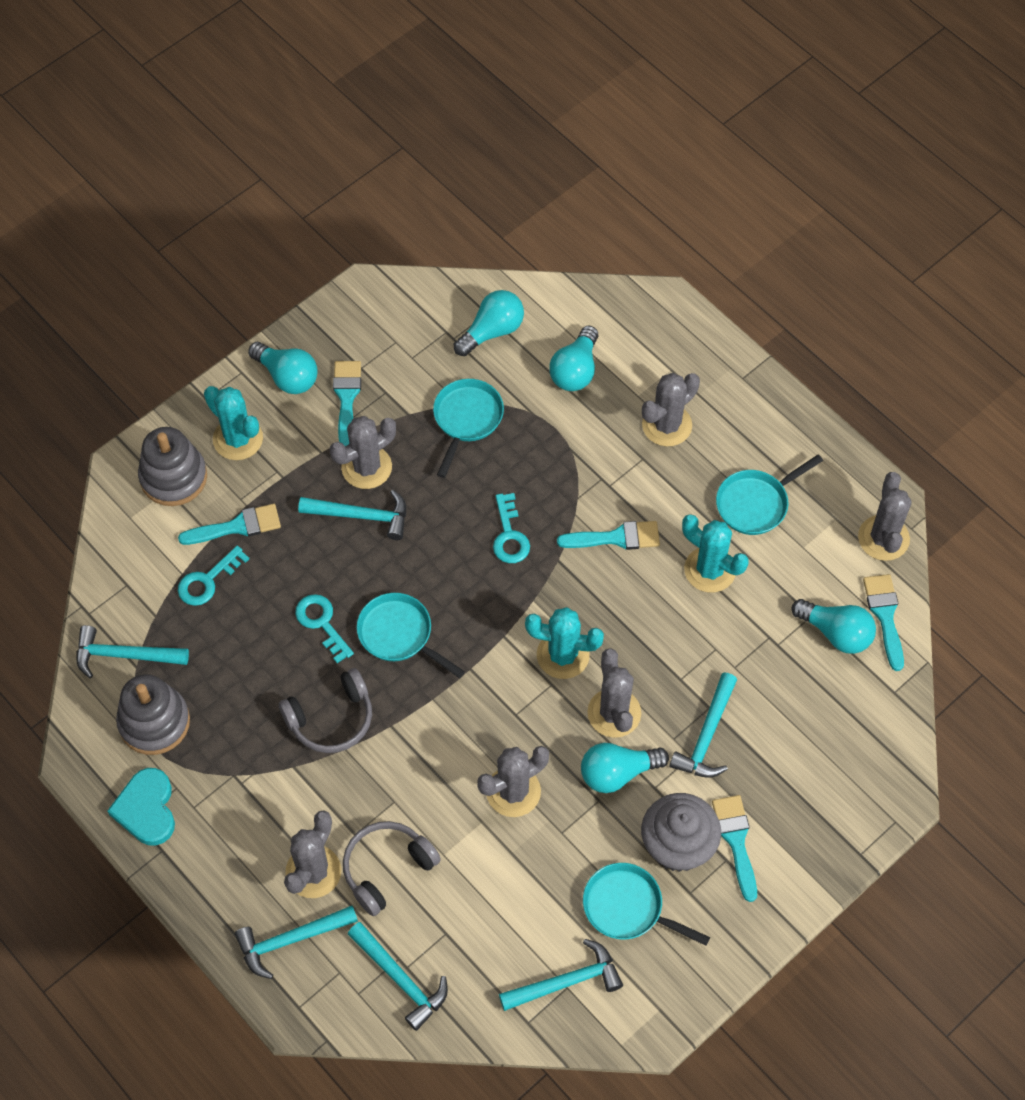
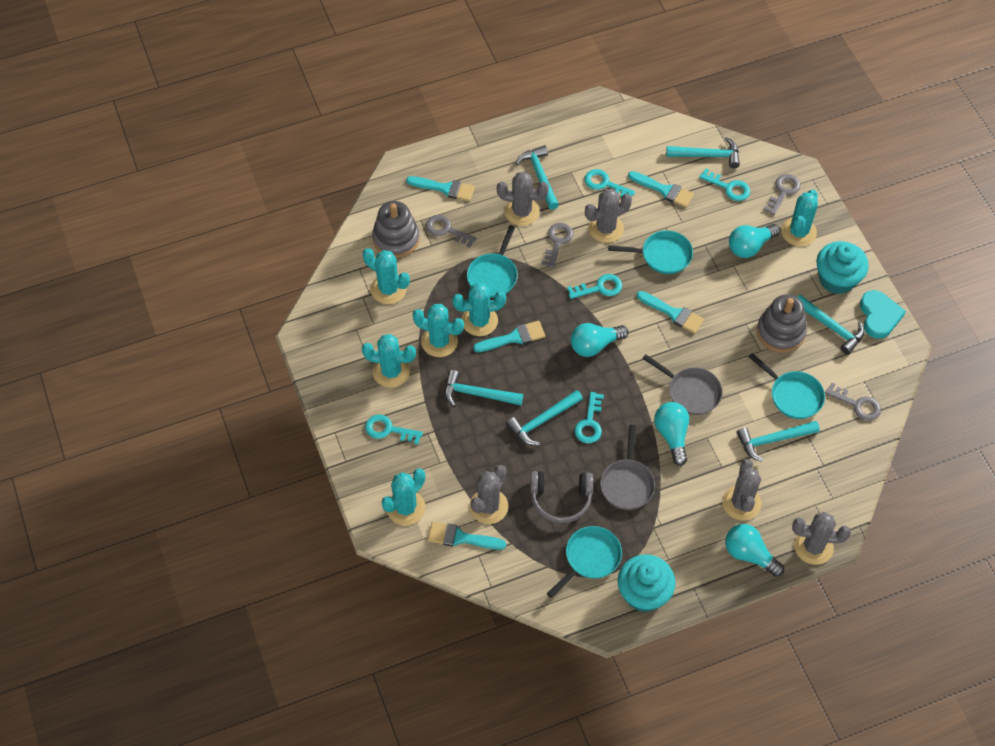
grey cactus: 6 -> 5
grey cupcake: 1 -> 0
grey headphones: 2 -> 1
grey key: 0 -> 4
grey pan: 0 -> 2
turquoise cactus: 3 -> 6
turquoise cupcake: 0 -> 2
turquoise key: 3 -> 5
turquoise light bulb: 5 -> 4

